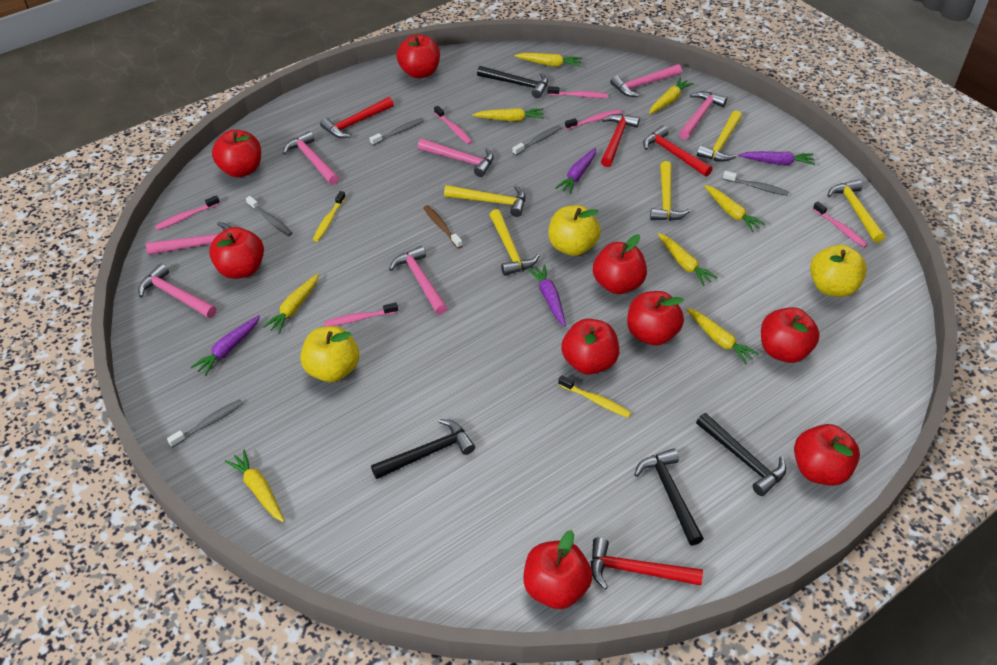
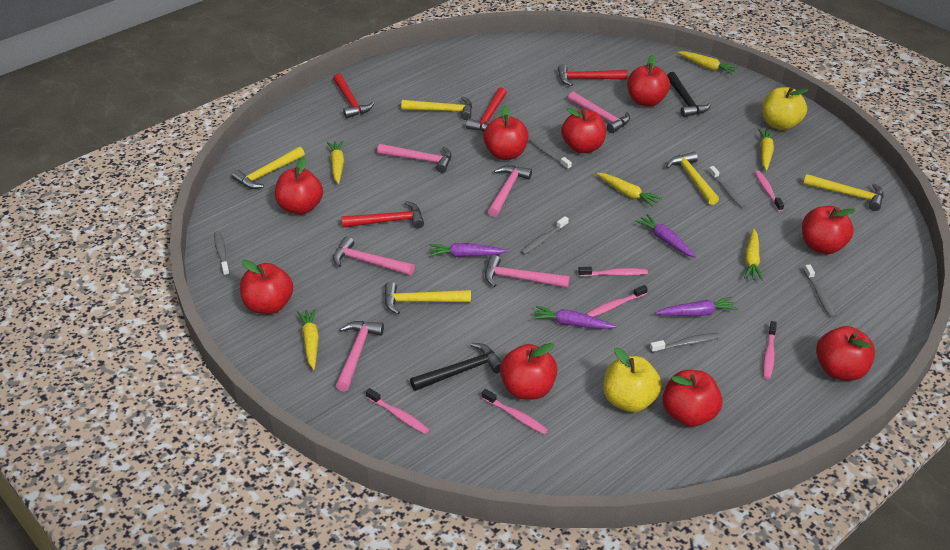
black hammer: 4 -> 2
brown toothbrush: 1 -> 0
grey toothbrush: 5 -> 6
pink hammer: 7 -> 6
yellow apple: 3 -> 2
yellow carrot: 8 -> 6
yellow toothbrush: 2 -> 0

